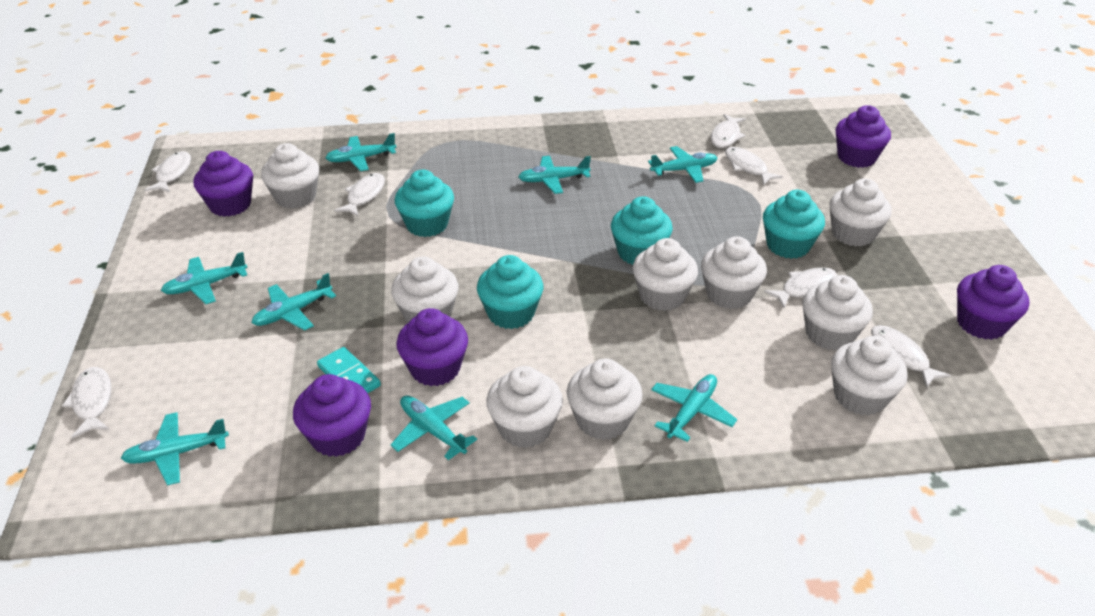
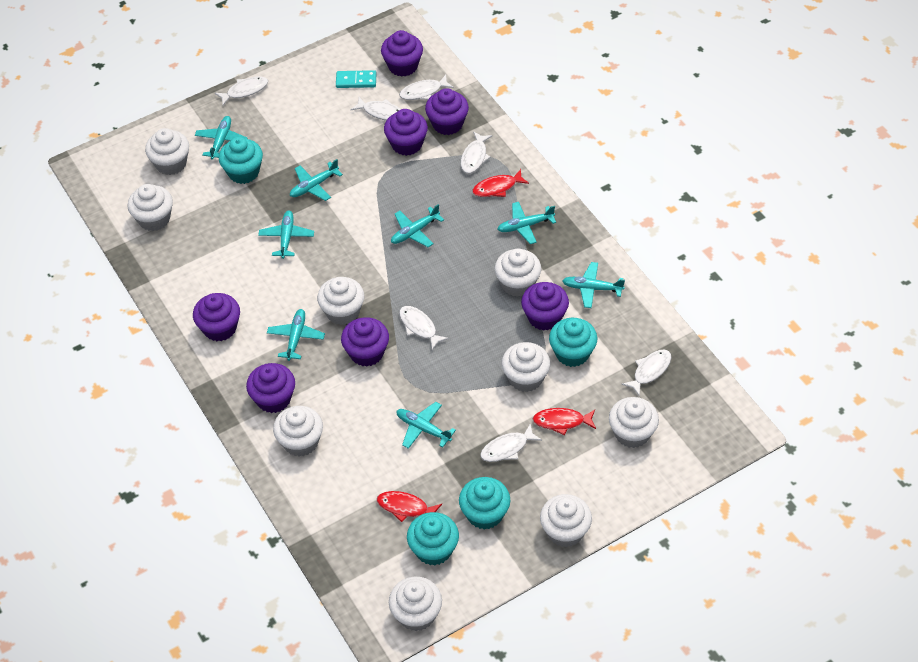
purple cupcake: 5 -> 7
red fish: 0 -> 3

